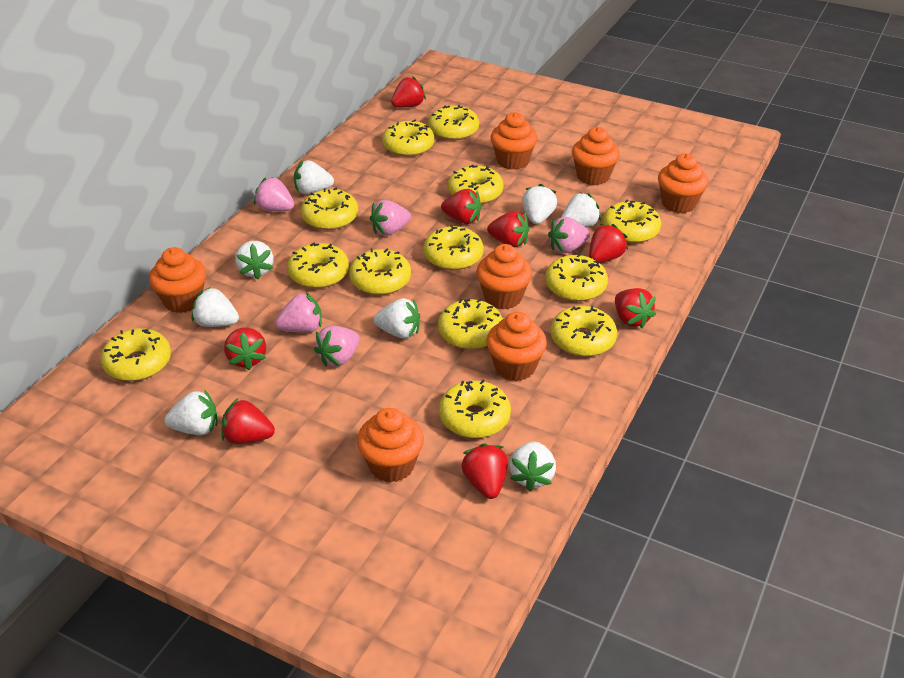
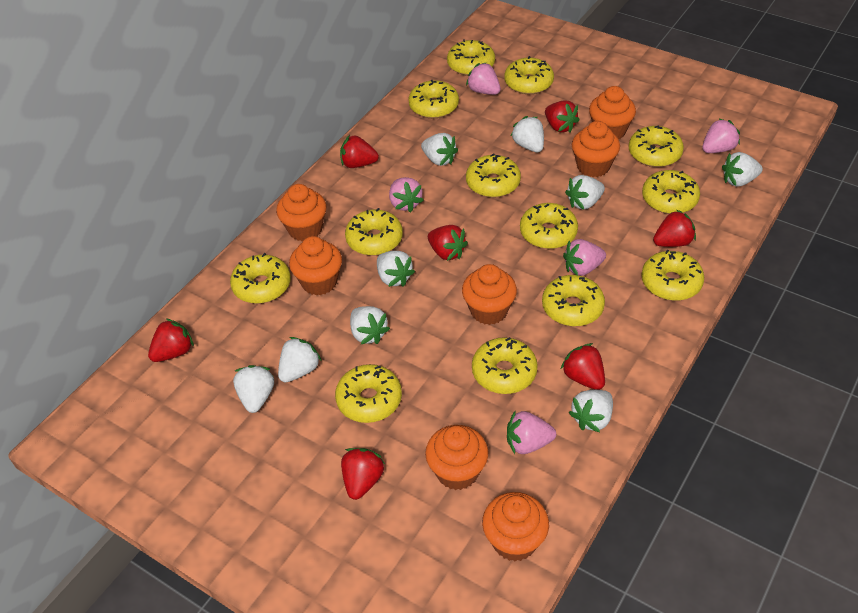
red strawberry: 8 -> 7
white strawberry: 8 -> 9

